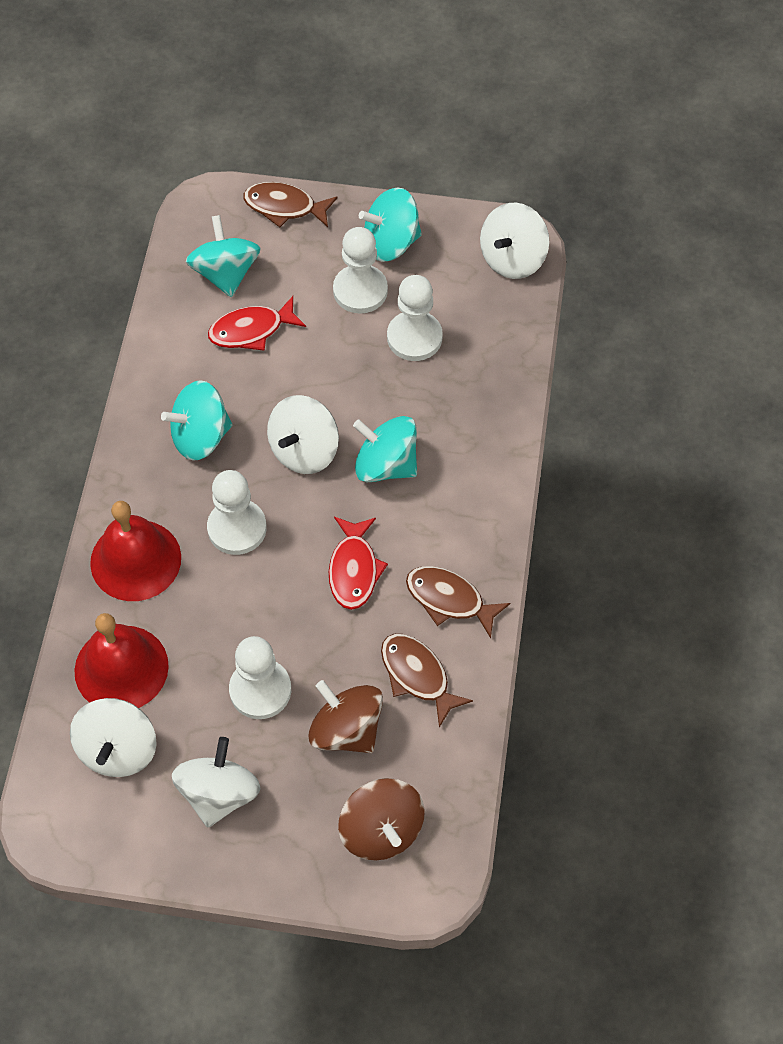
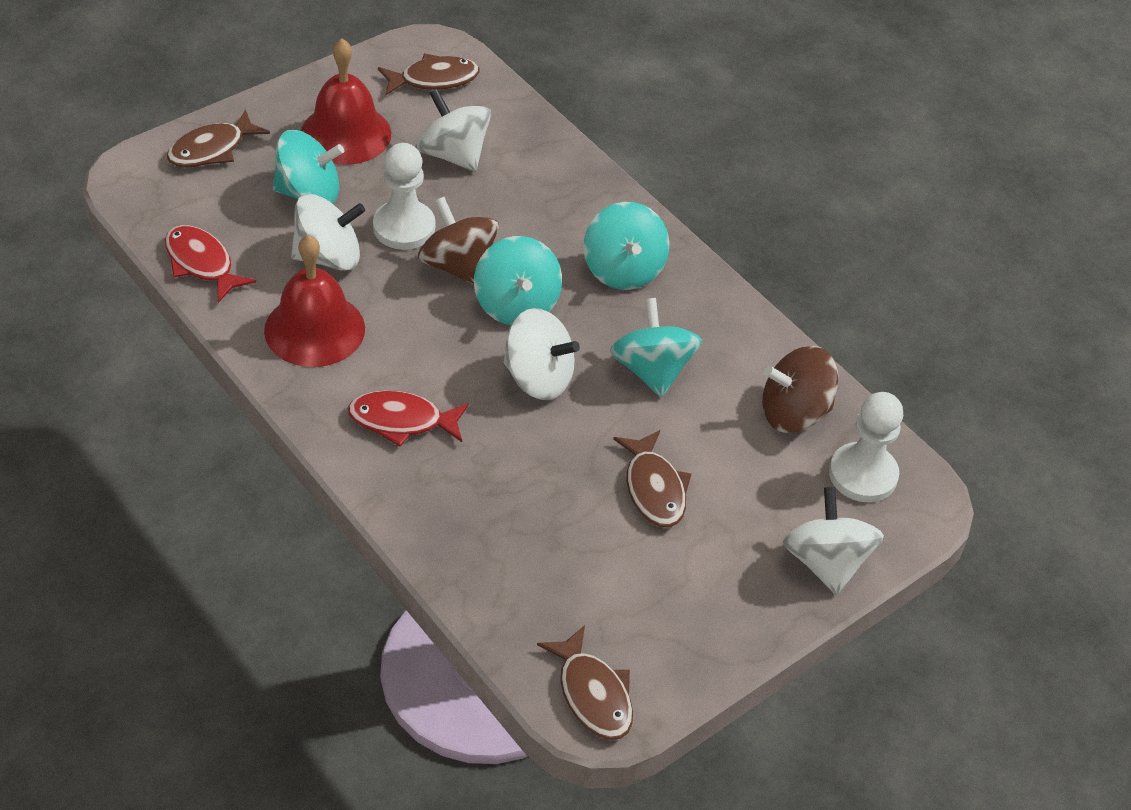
brown fish: 3 -> 4
white pawn: 4 -> 2

